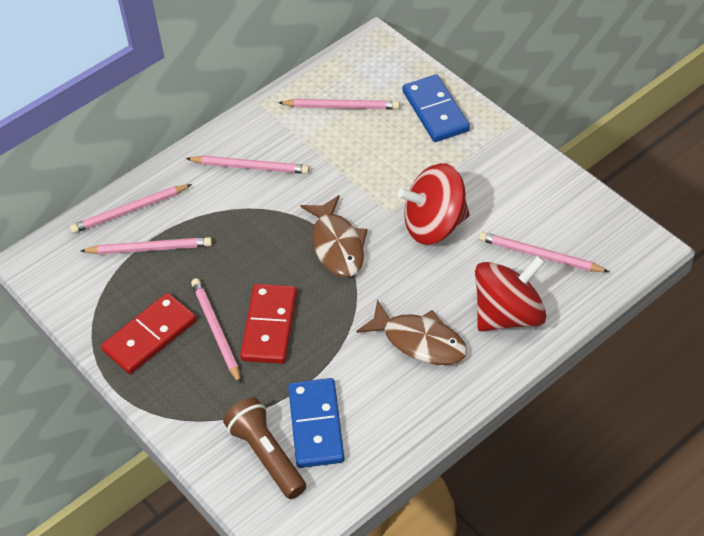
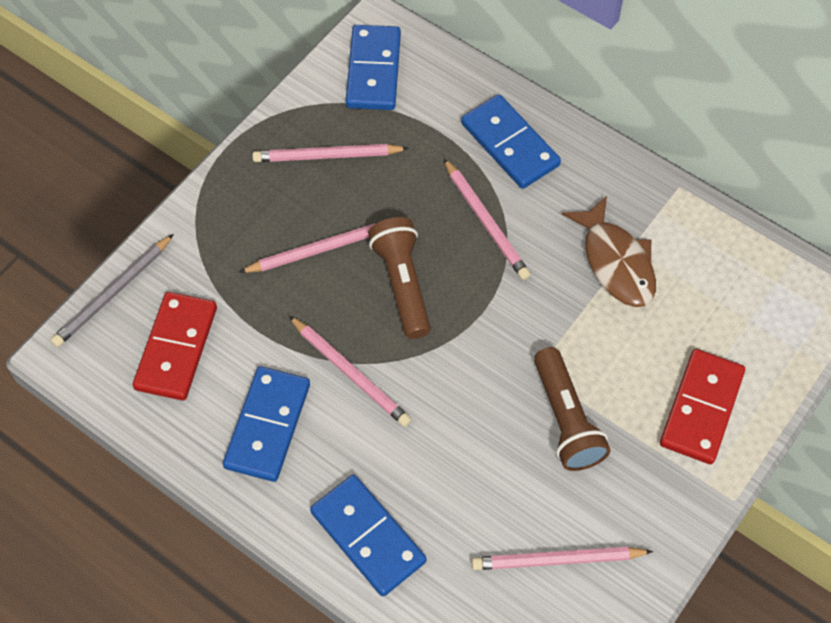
blue domino: 2 -> 4
brown fish: 2 -> 1
brown flashlight: 1 -> 2
grey pencil: 0 -> 1
pink pencil: 6 -> 5
red spinning top: 2 -> 0

